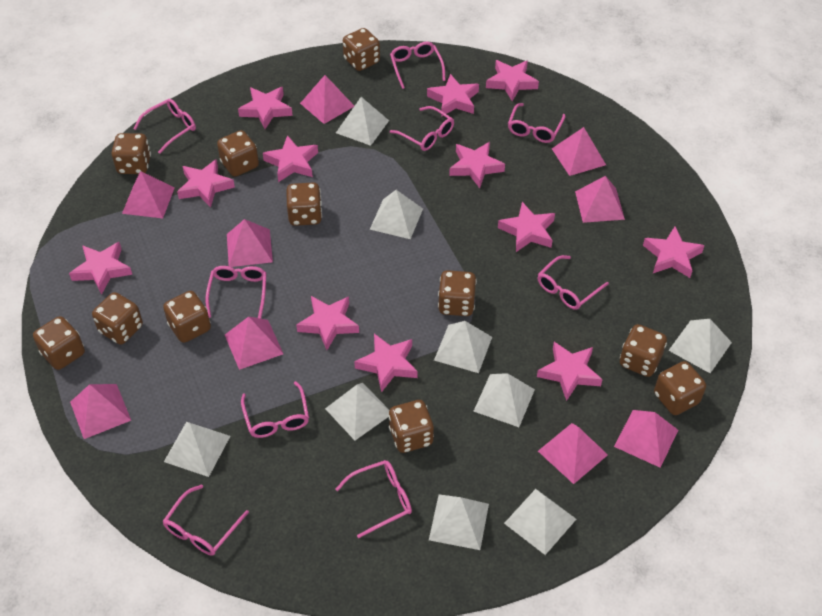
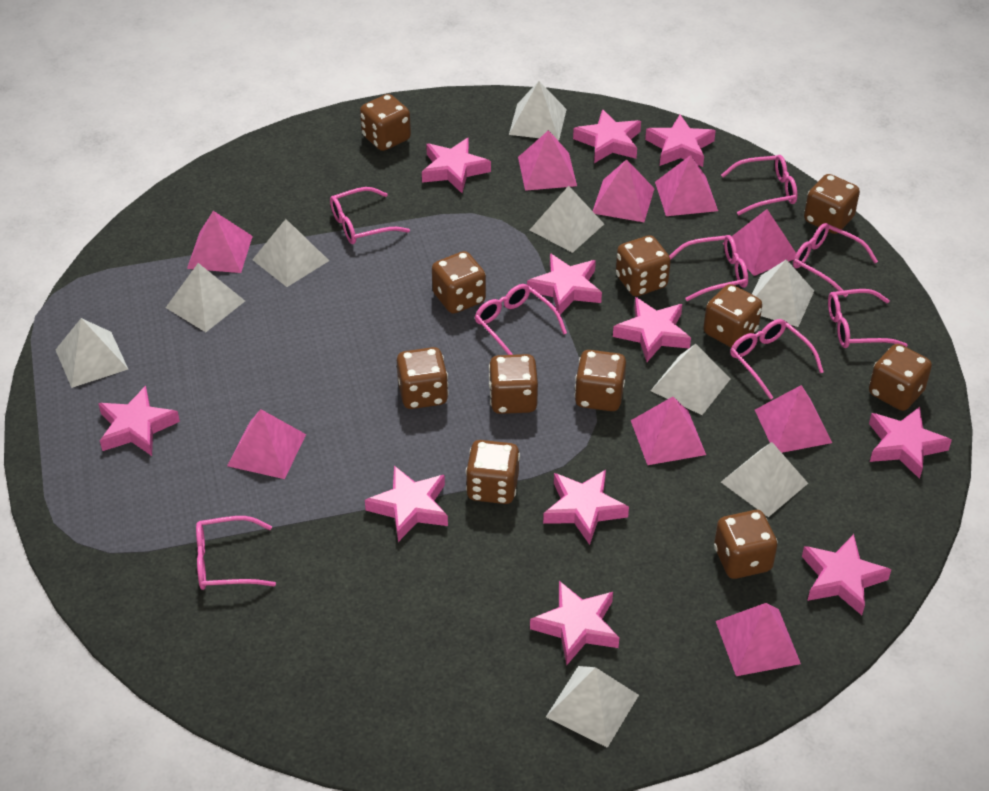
pink glasses: 9 -> 8
pink star: 12 -> 11

